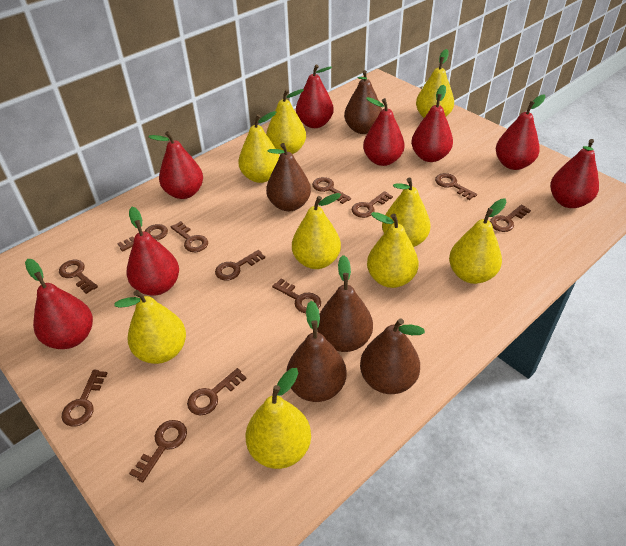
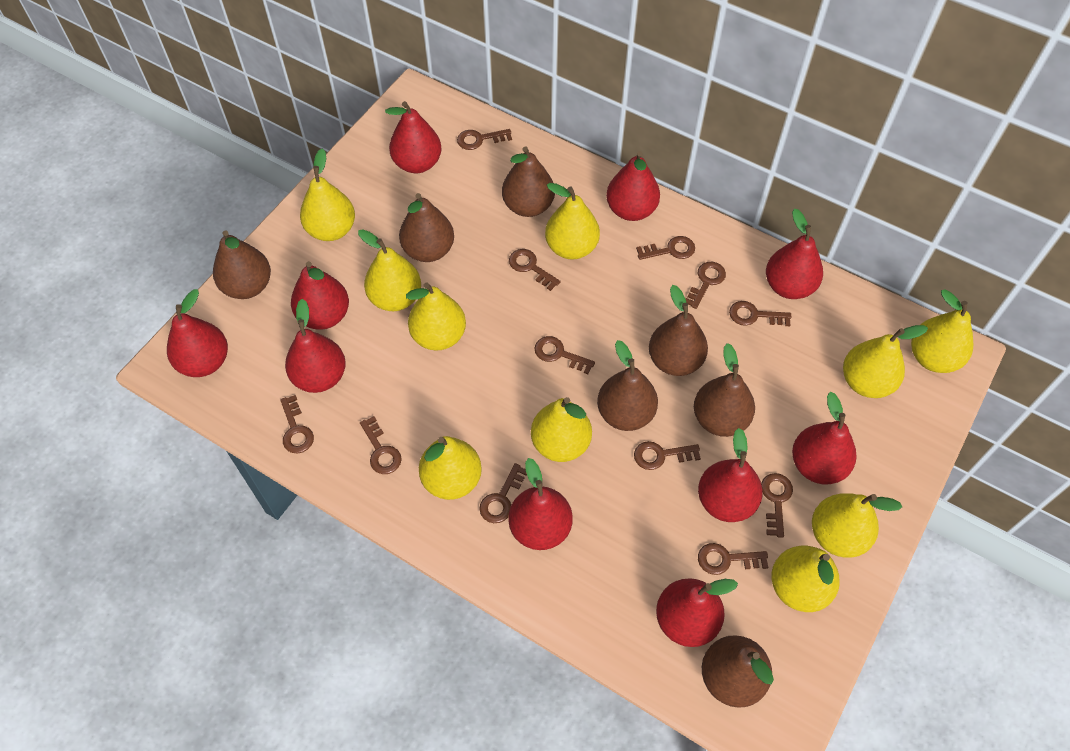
brown pear: 5 -> 7
red pear: 8 -> 10
yellow pear: 9 -> 10

